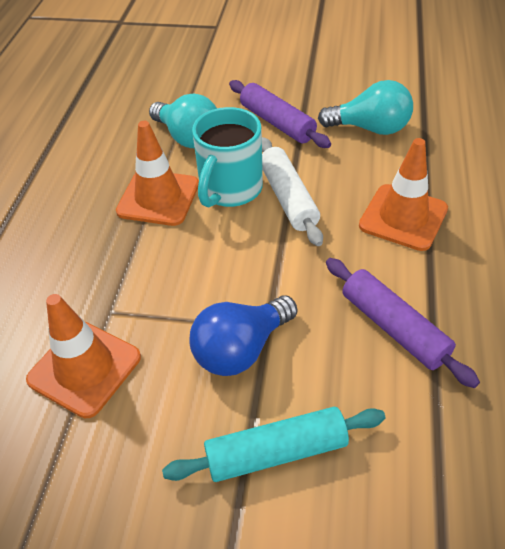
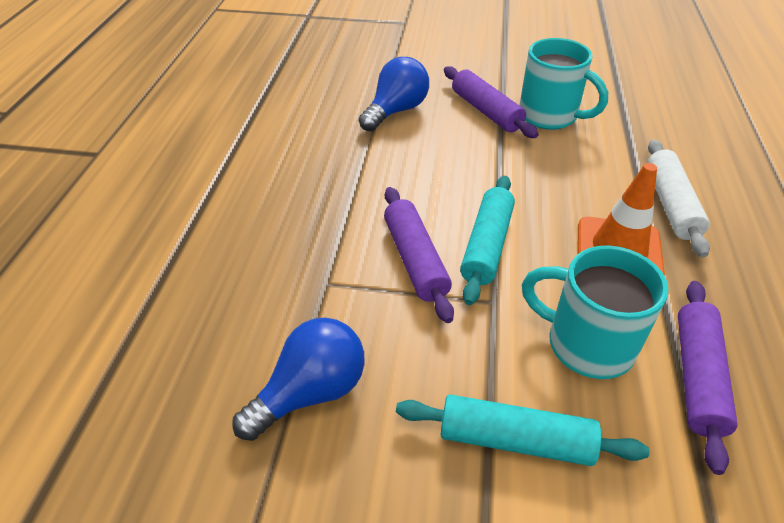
blue light bulb: 1 -> 2
orange traffic cone: 3 -> 1
purple rolling pin: 2 -> 3
turquoise light bulb: 2 -> 0
turquoise mug: 1 -> 2
turquoise rolling pin: 1 -> 2

